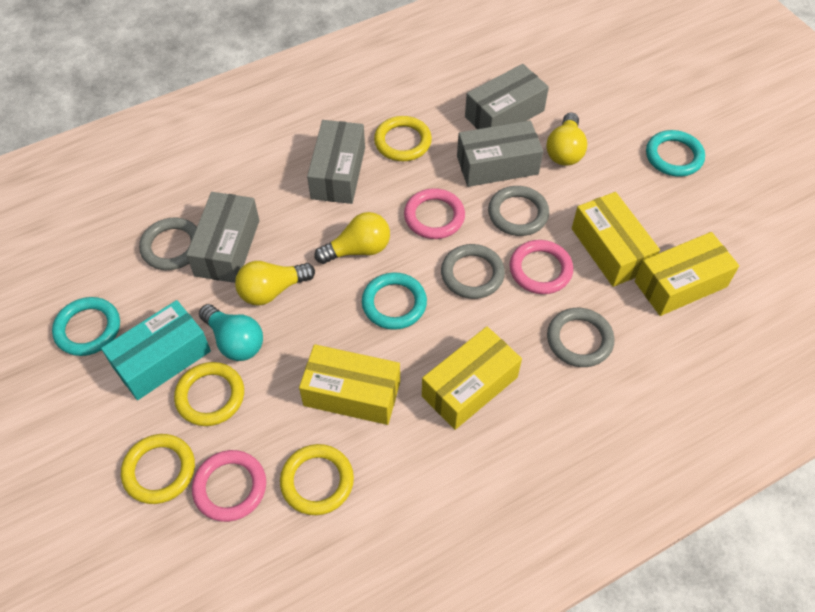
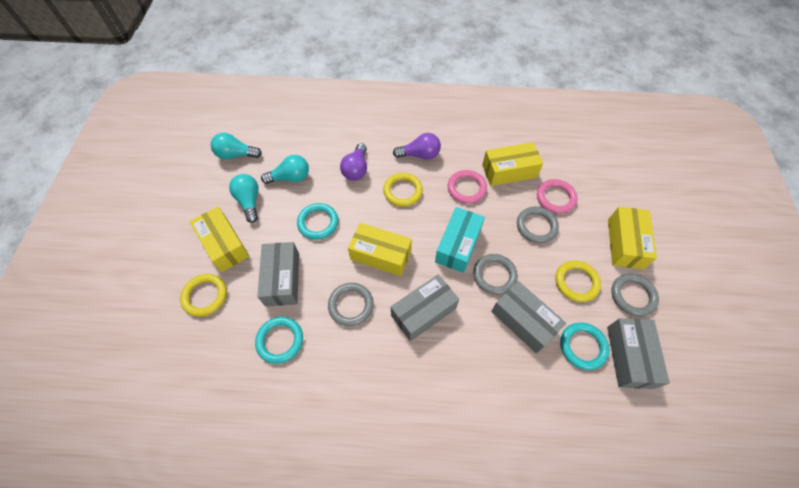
pink ring: 3 -> 2
purple light bulb: 0 -> 2
turquoise light bulb: 1 -> 3
yellow light bulb: 3 -> 0
yellow ring: 4 -> 3

